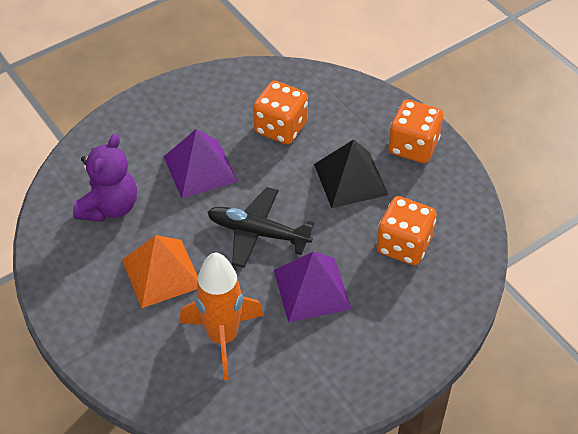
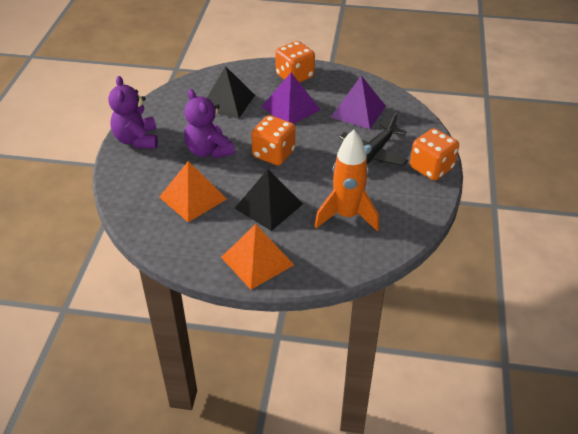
black pyramid: 1 -> 2
orange pyramid: 1 -> 2
purple teddy bear: 1 -> 2

